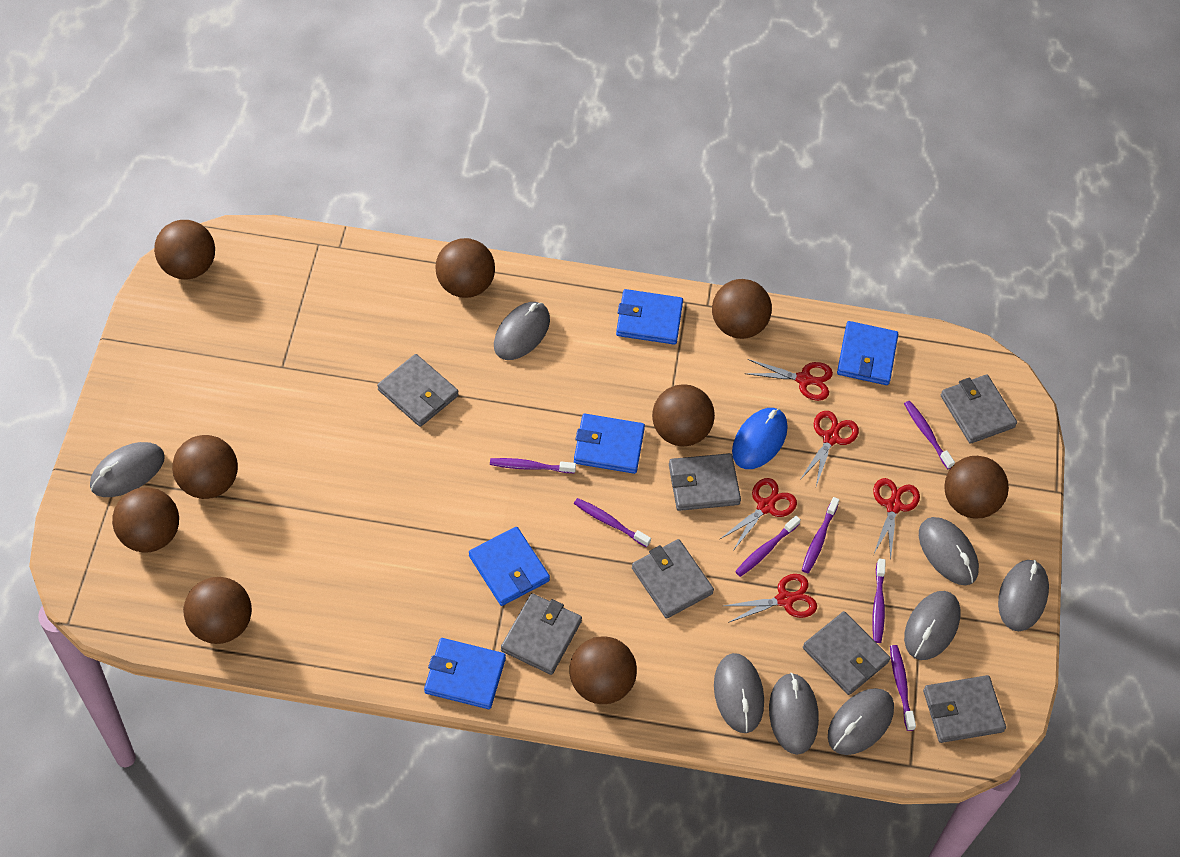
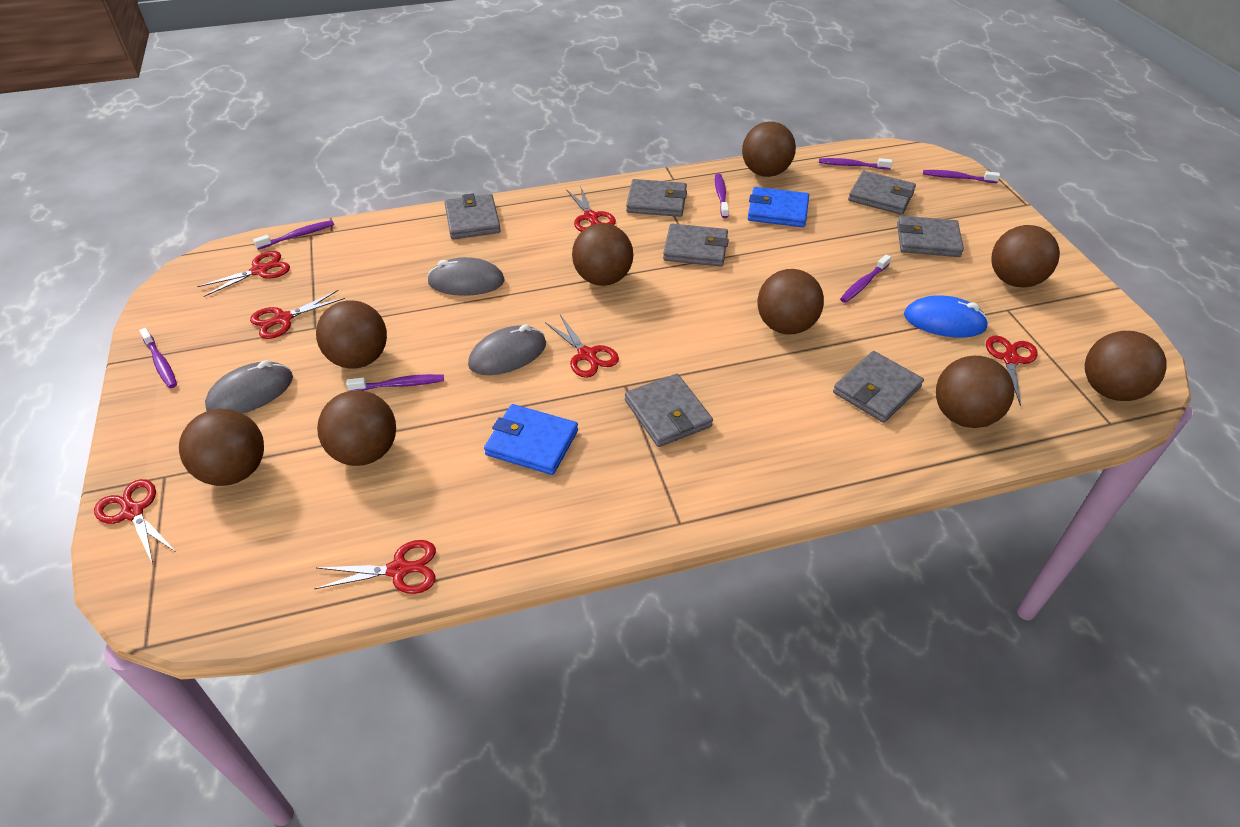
blue wallet: 5 -> 2
grey mouse: 8 -> 3
red scissors: 5 -> 7

